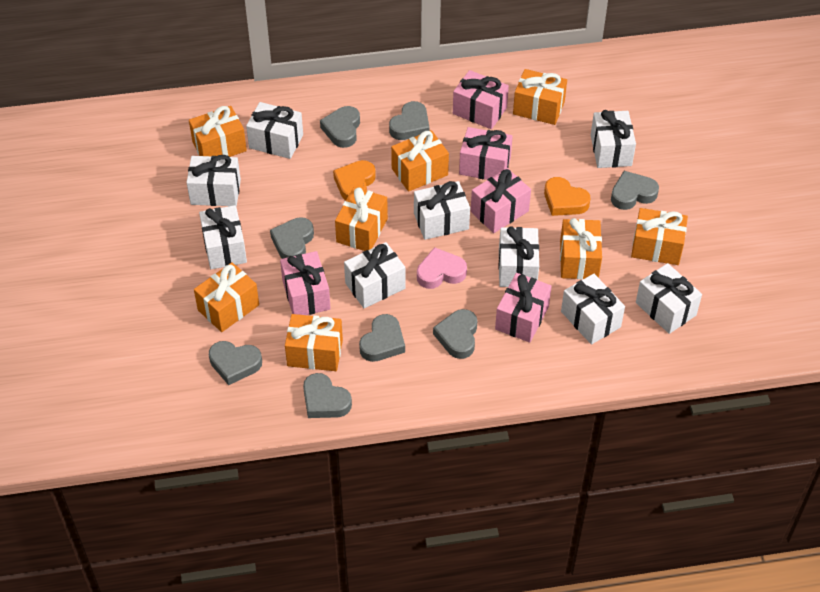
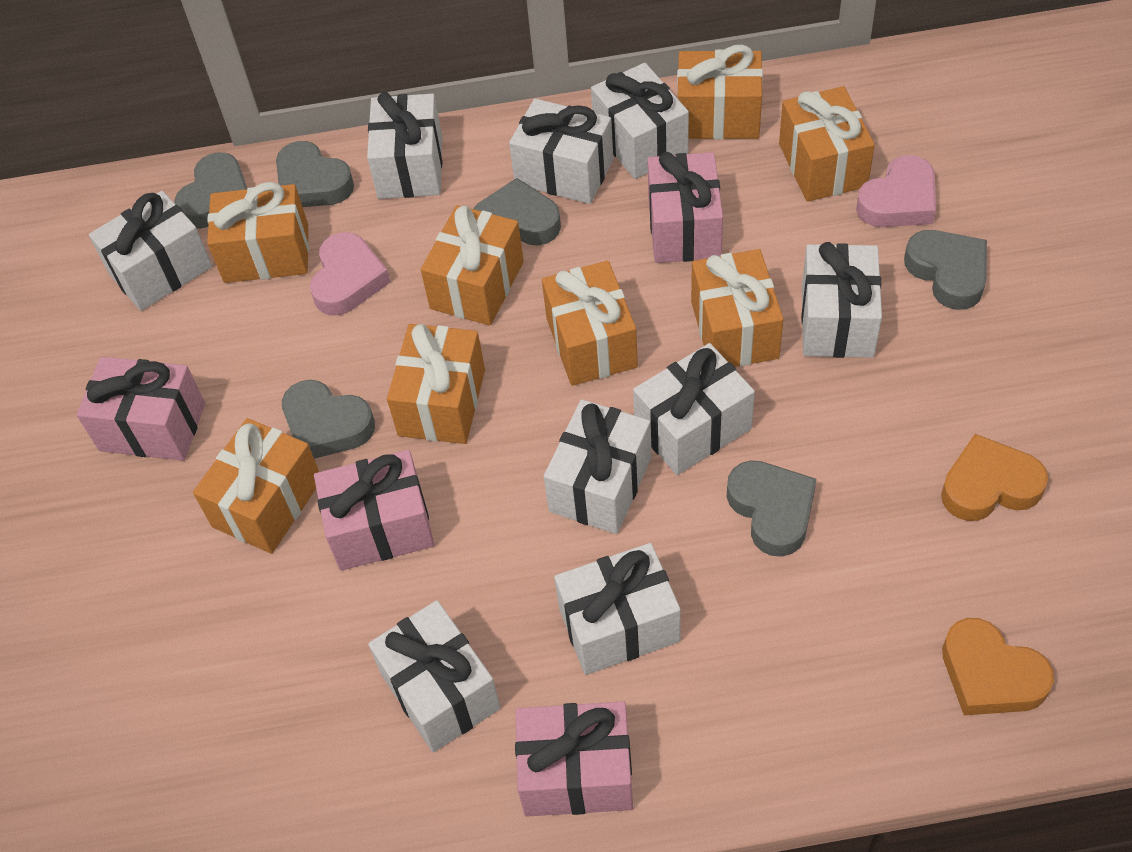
grey heart: 8 -> 6
pink gift: 5 -> 4
pink heart: 1 -> 2

